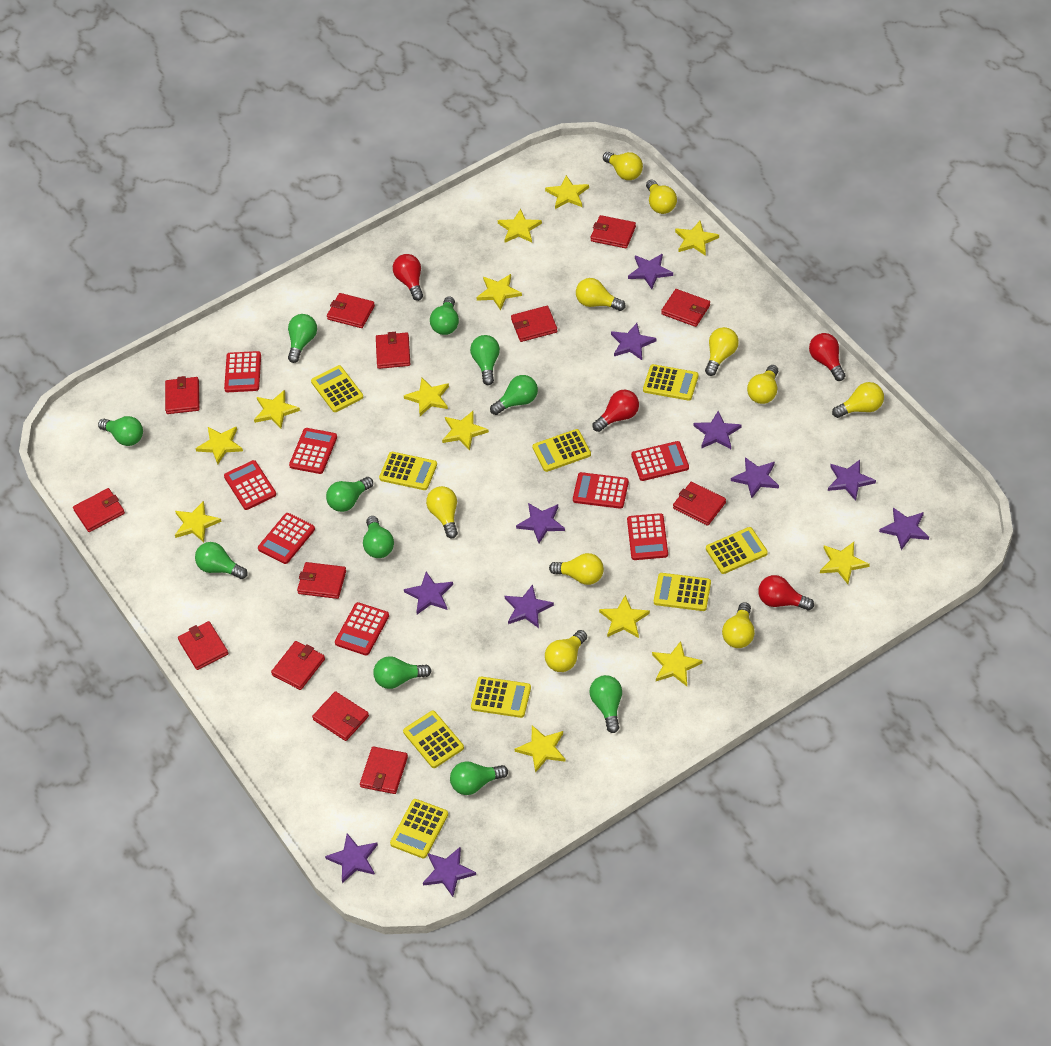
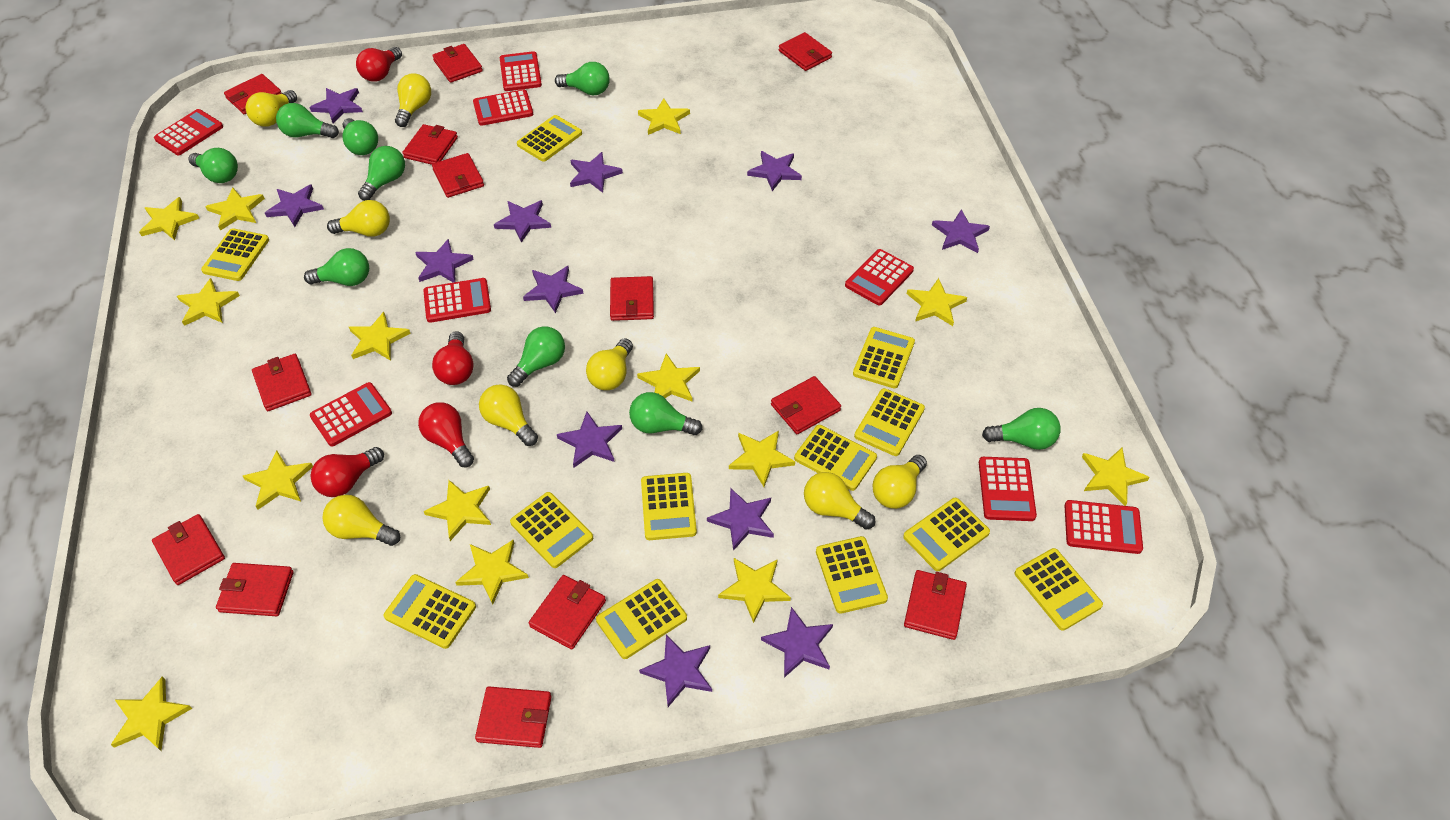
green light bulb: 11 -> 9
purple star: 11 -> 12
yellow calculator: 9 -> 12
yellow light bulb: 10 -> 8
yellow star: 13 -> 14

